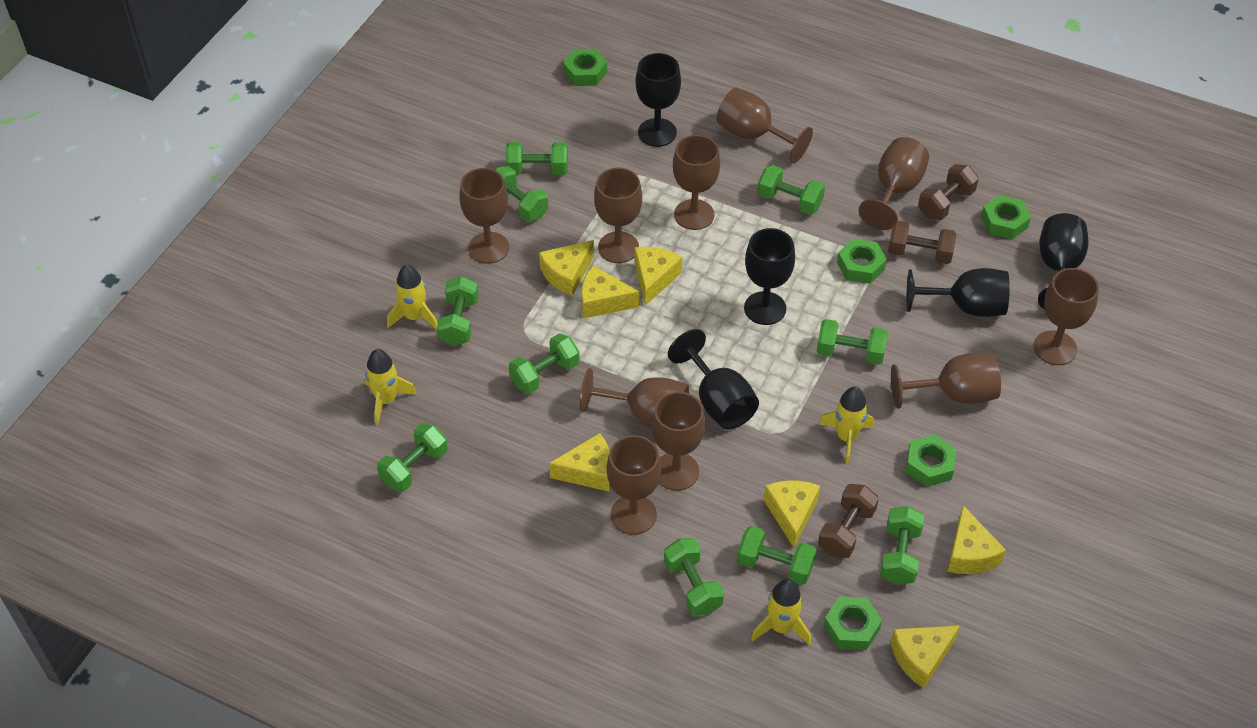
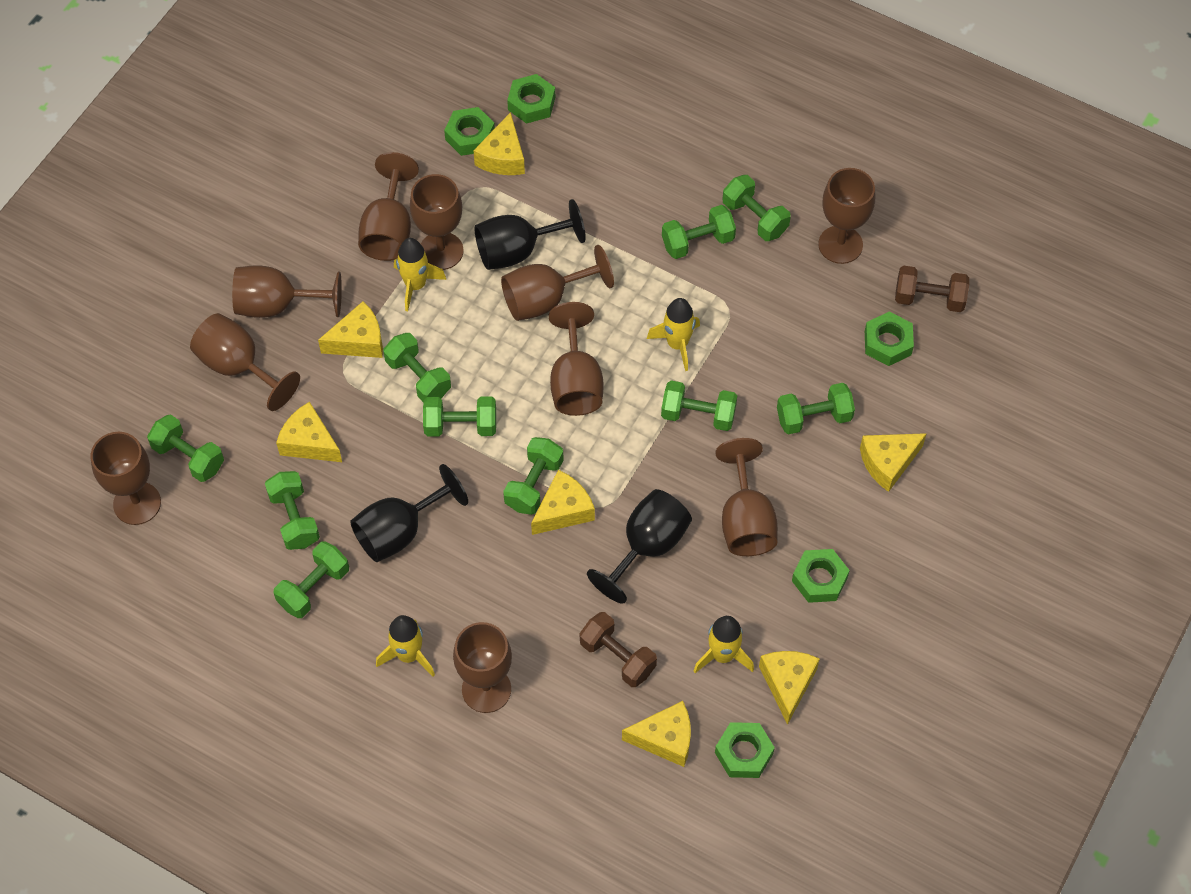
black goblet: 5 -> 3
brown dumbbell: 3 -> 2

